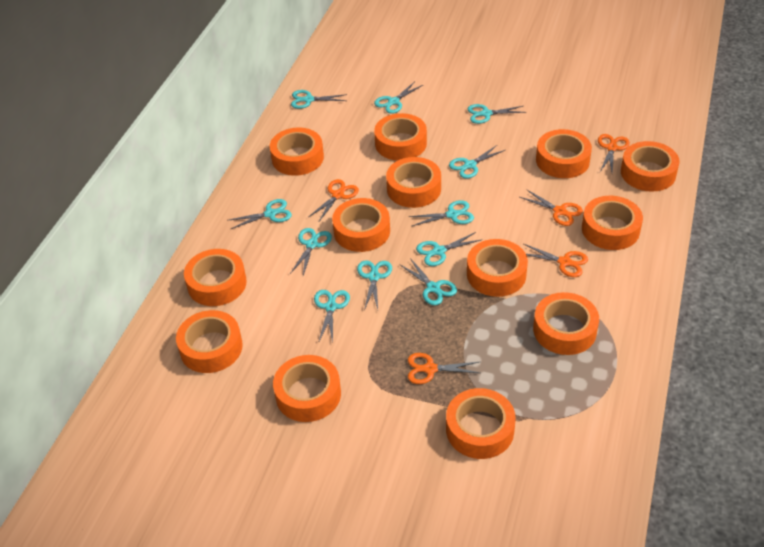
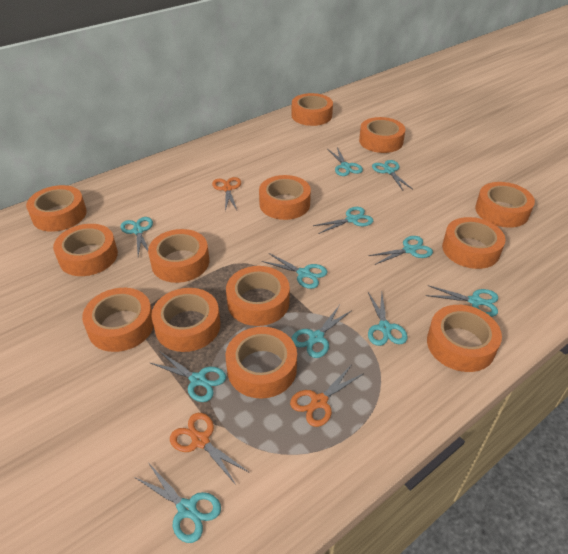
orange scissors: 5 -> 3

